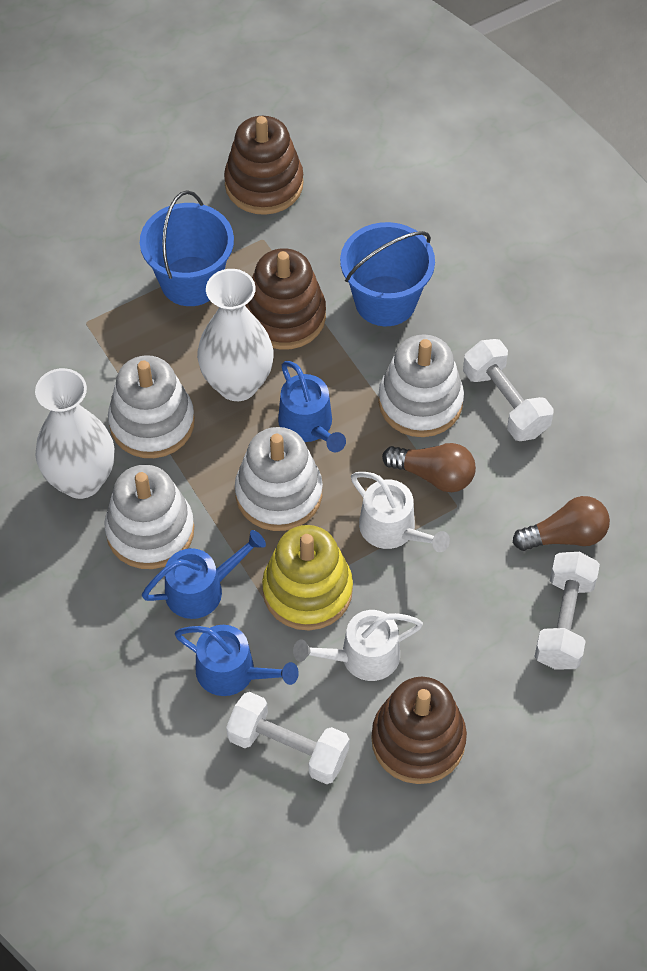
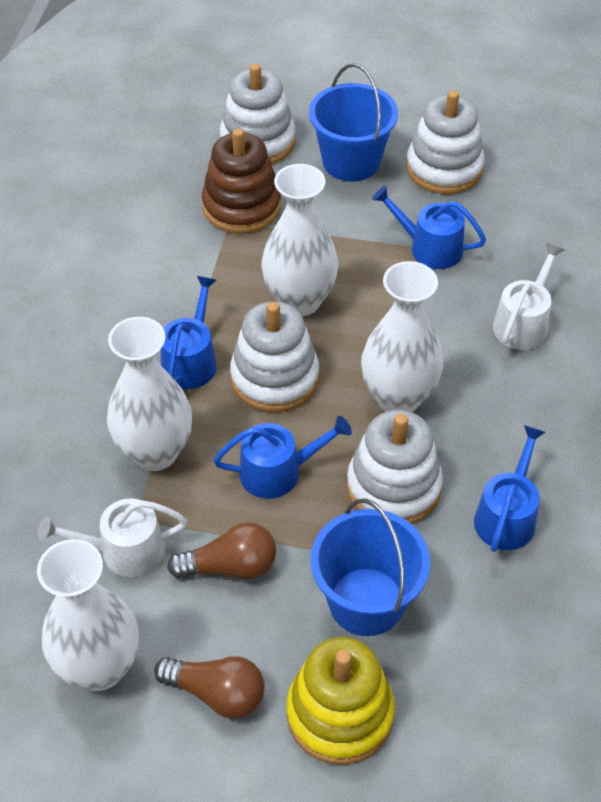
blue watering can: 3 -> 4
brown stacking toy: 3 -> 1
white dumbbell: 3 -> 0
white vase: 2 -> 4

